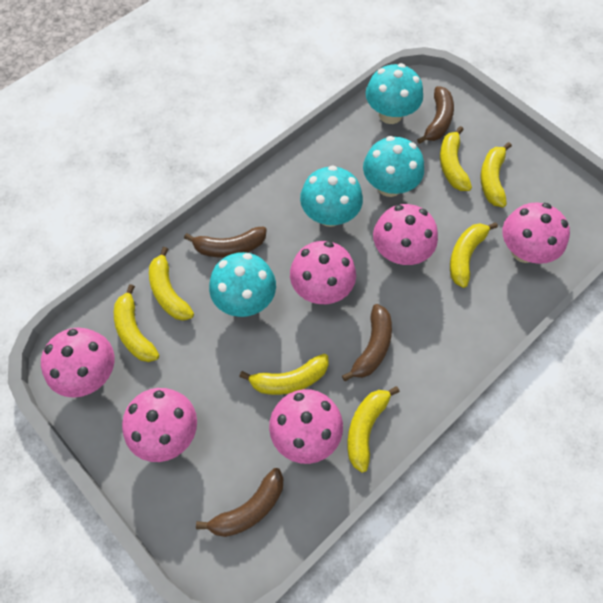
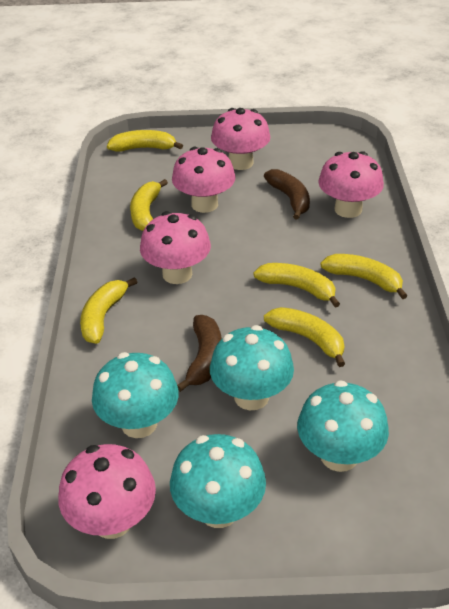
brown banana: 4 -> 2
pink mushroom: 6 -> 5
yellow banana: 7 -> 6

